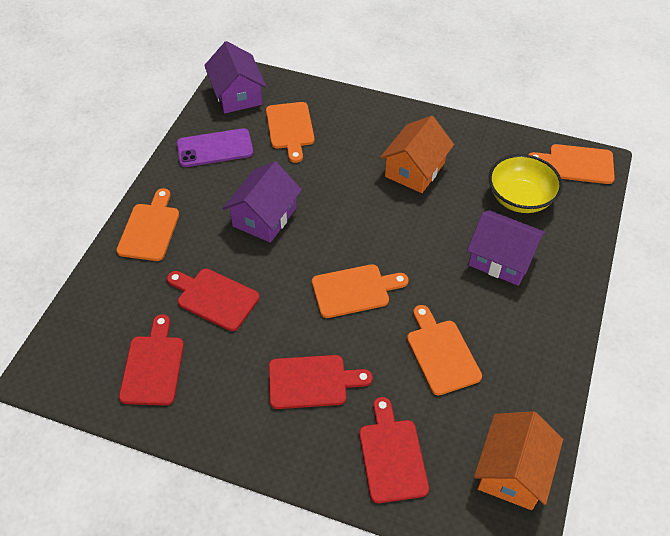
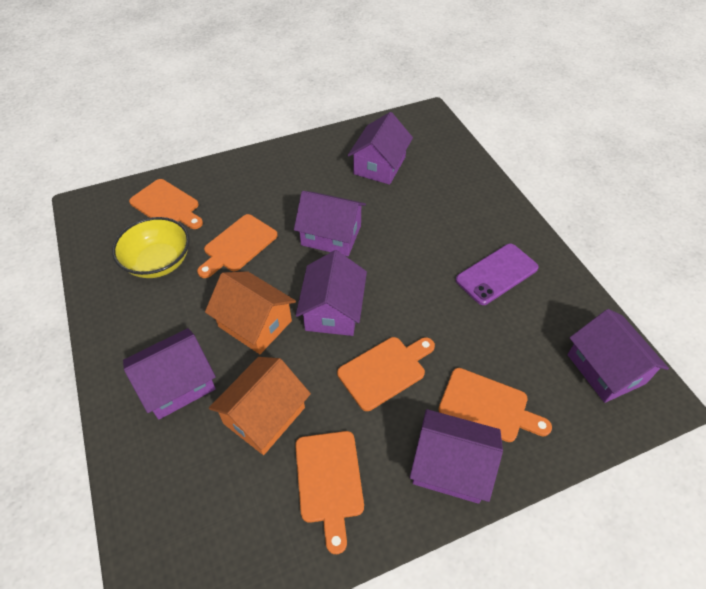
purple house: 3 -> 6
red cutting board: 4 -> 0

